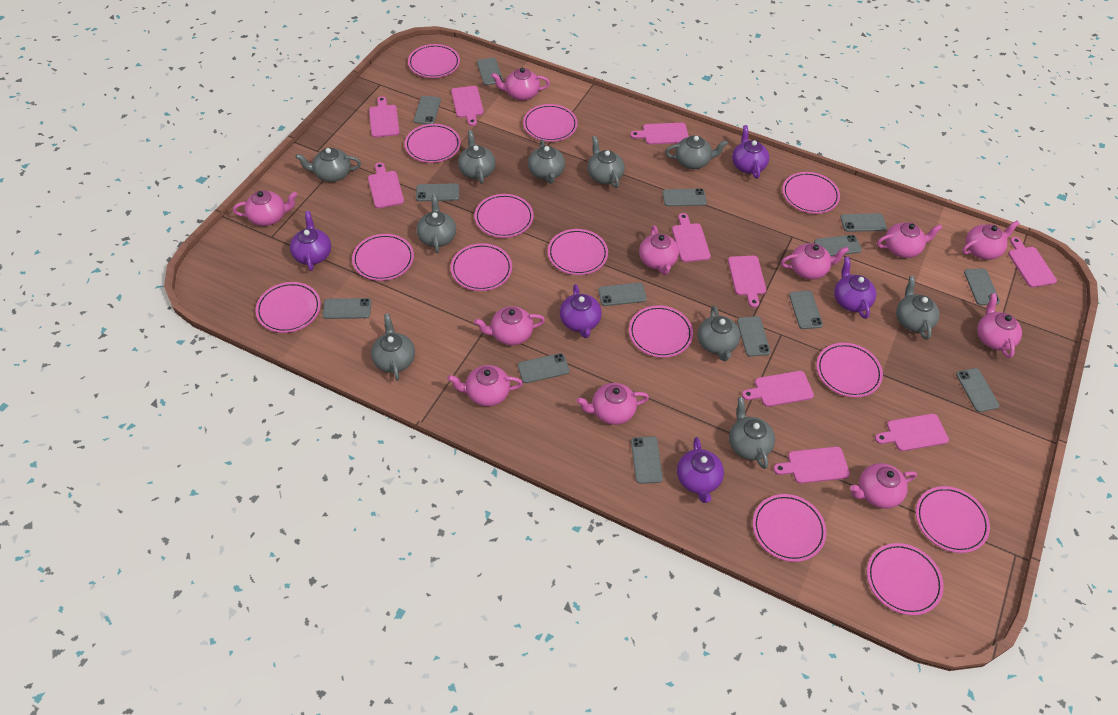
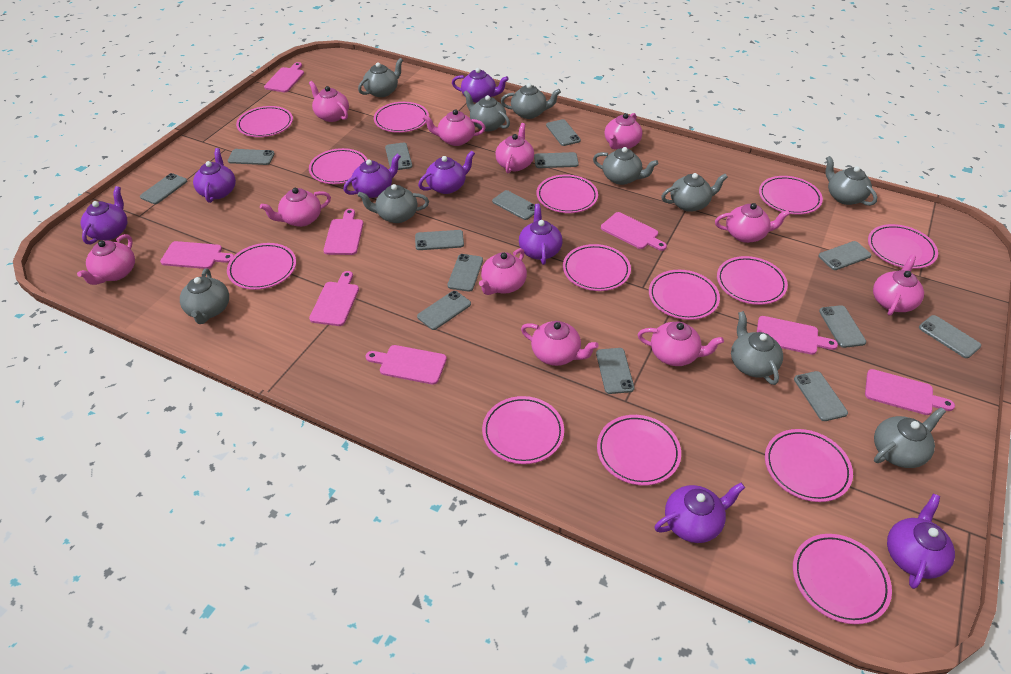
pink cutting board: 10 -> 8
purple teapot: 5 -> 8

